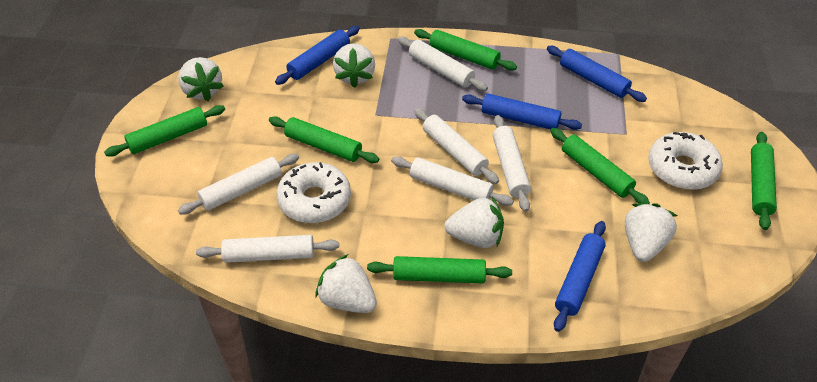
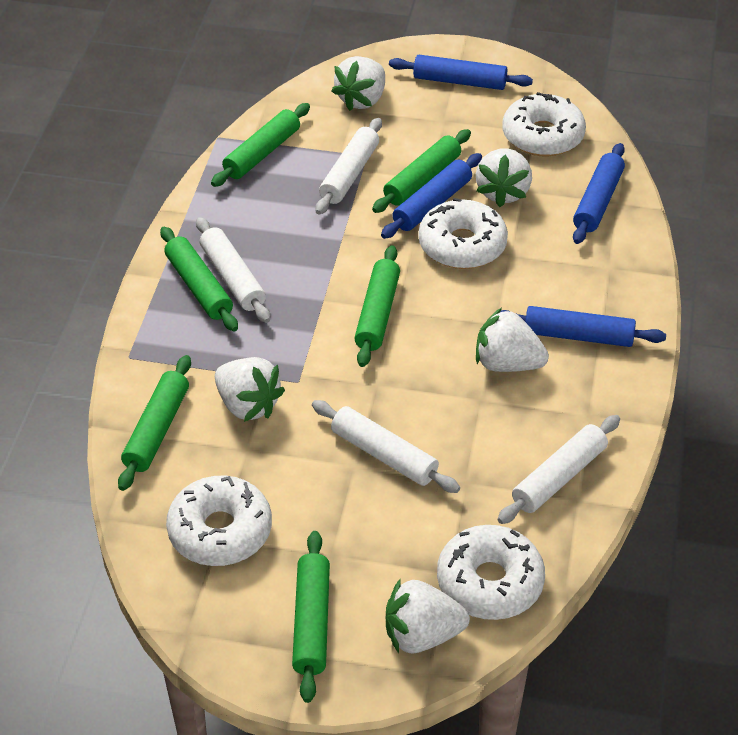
white donut: 2 -> 4
white rolling pin: 6 -> 4

